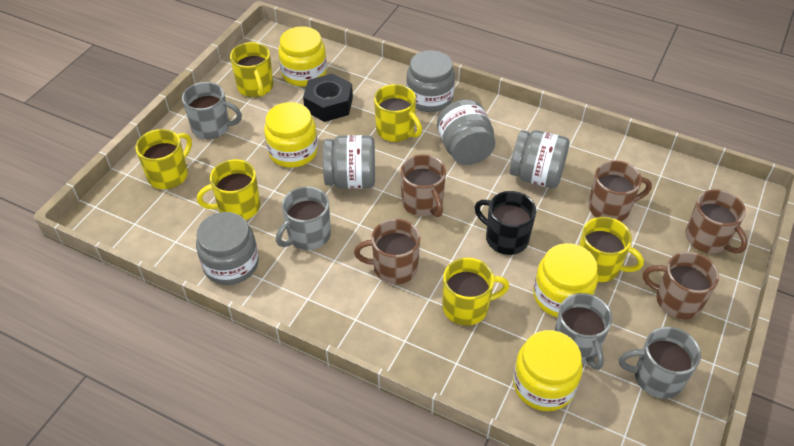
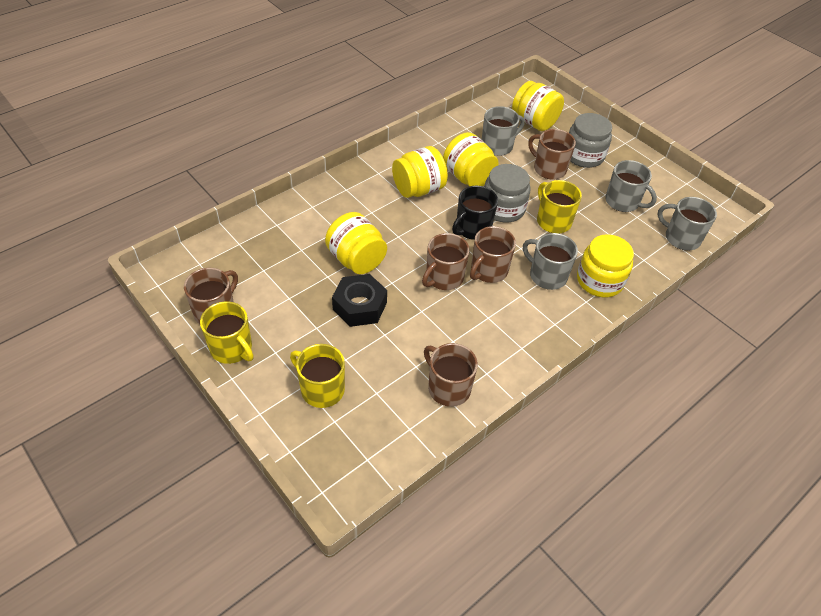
grey jar: 5 -> 2
yellow jar: 4 -> 5
yellow mug: 6 -> 3

